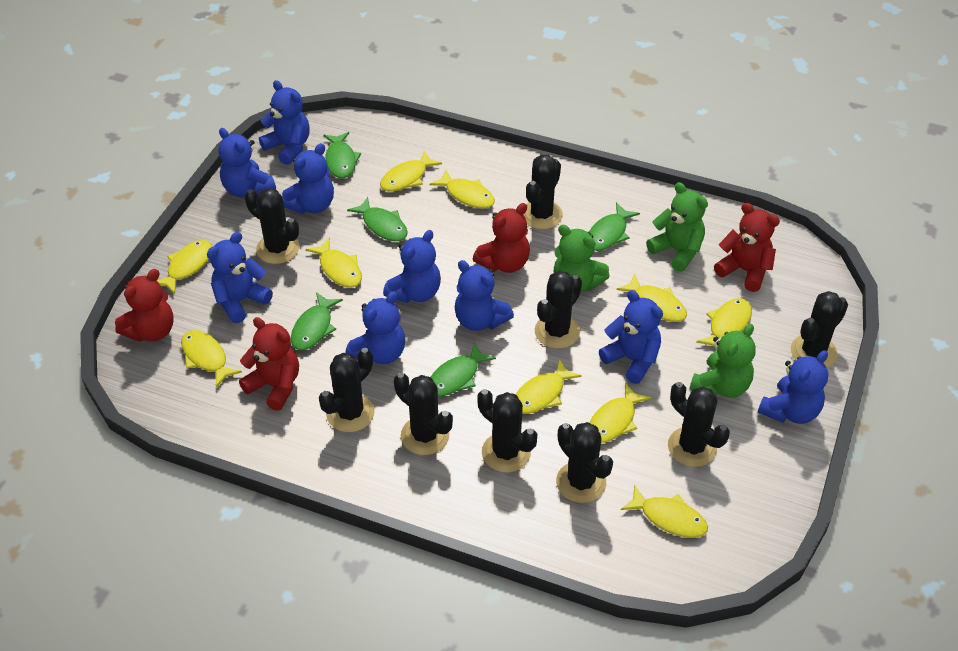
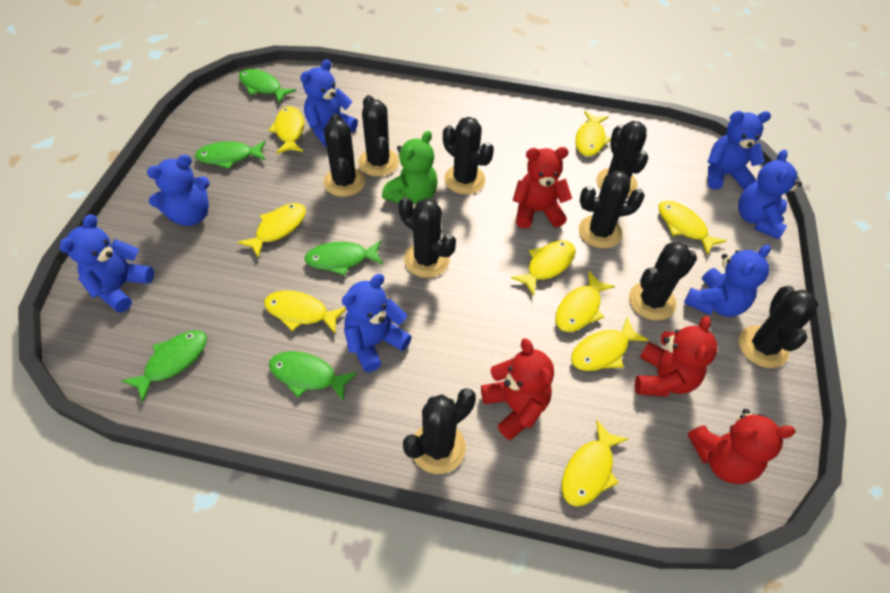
blue teddy bear: 9 -> 7
green teddy bear: 3 -> 1
yellow fish: 10 -> 9

